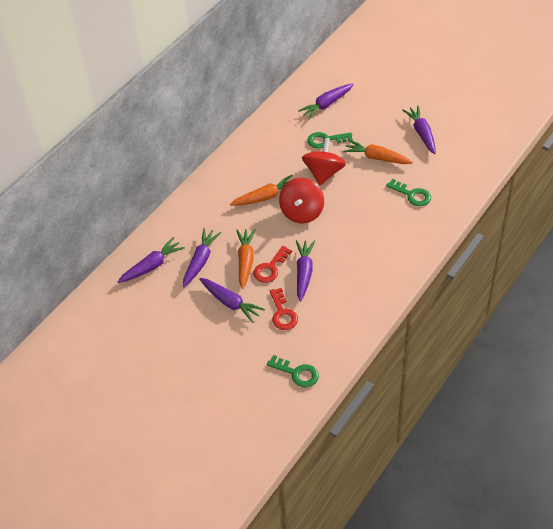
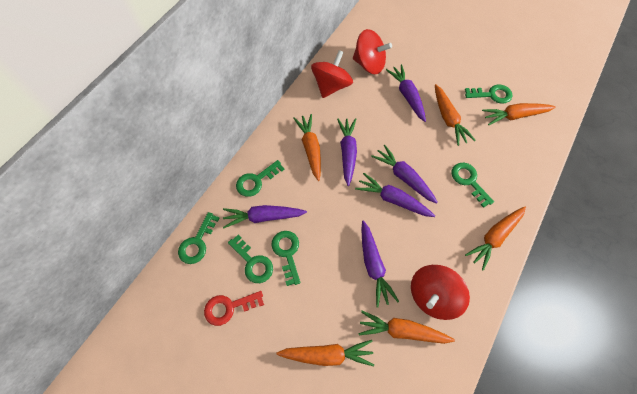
green key: 3 -> 6
orange carrot: 3 -> 6
red key: 2 -> 1
red spinning top: 2 -> 3

